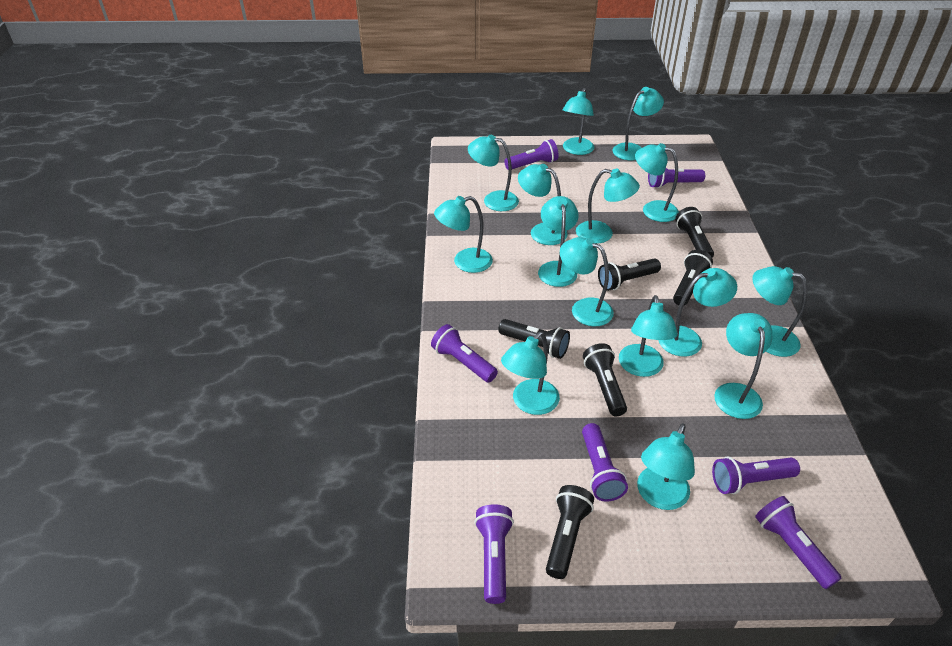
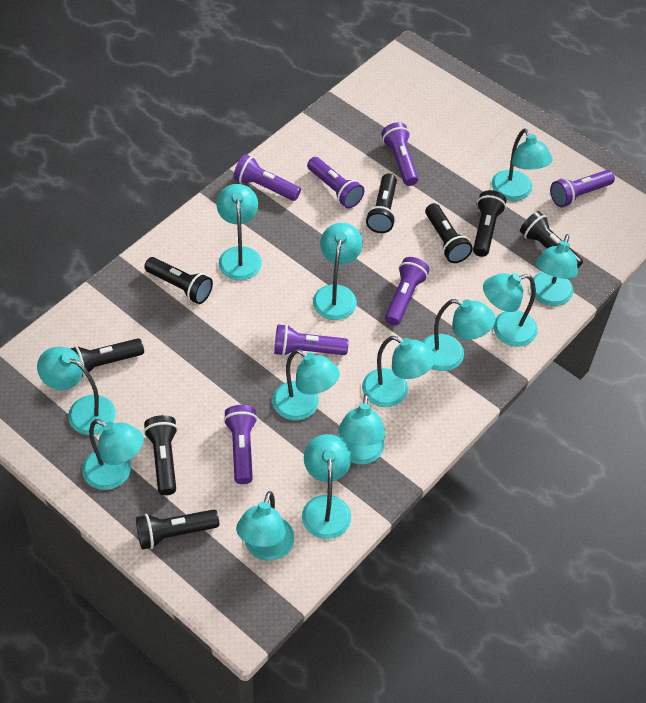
black flashlight: 6 -> 8
turquoise lamp: 15 -> 13

